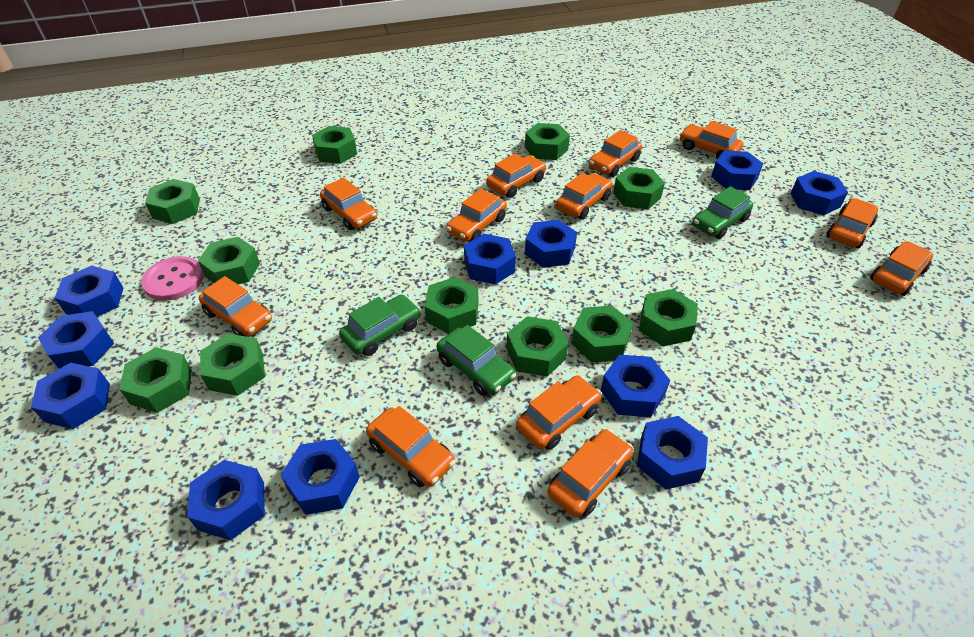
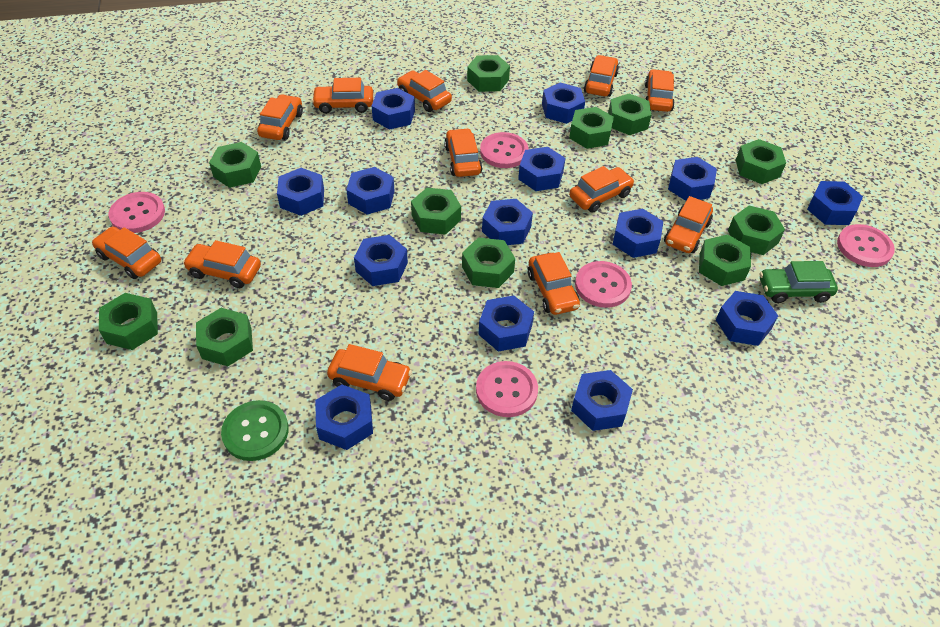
blue nut: 11 -> 14
green button: 0 -> 1
green car: 3 -> 1
pink button: 1 -> 5

